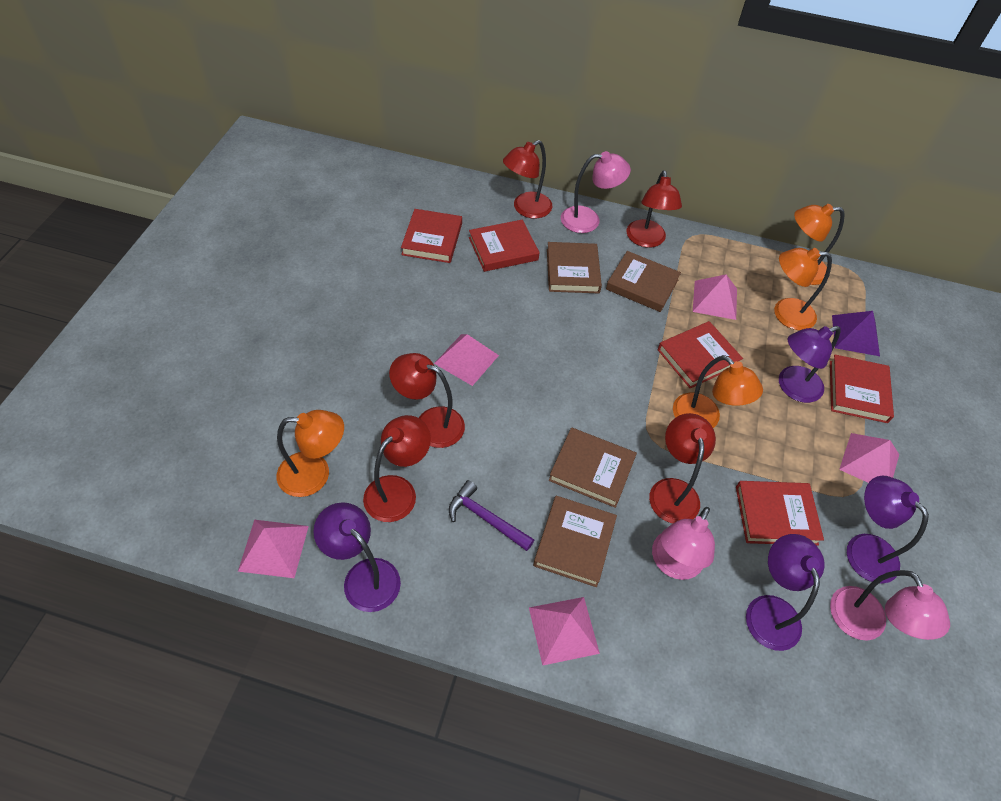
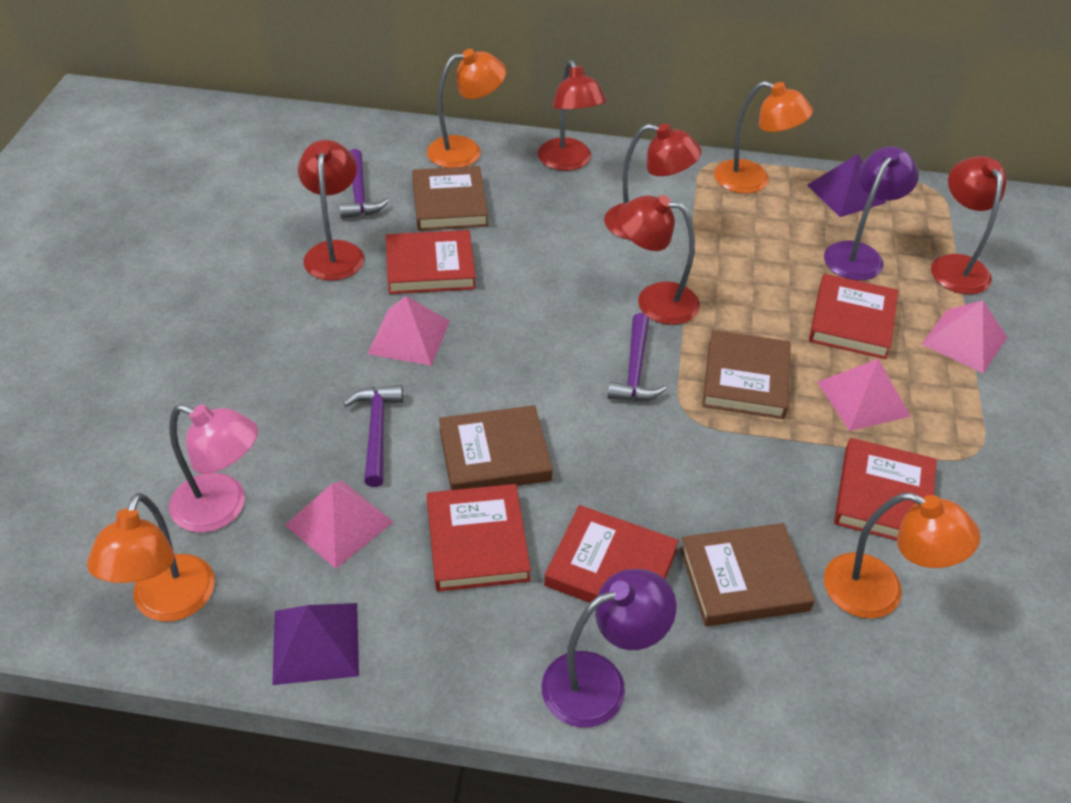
pink lamp: 3 -> 1
pink pyramid: 5 -> 4
purple hammer: 1 -> 3
purple lamp: 4 -> 2
purple pyramid: 1 -> 2

